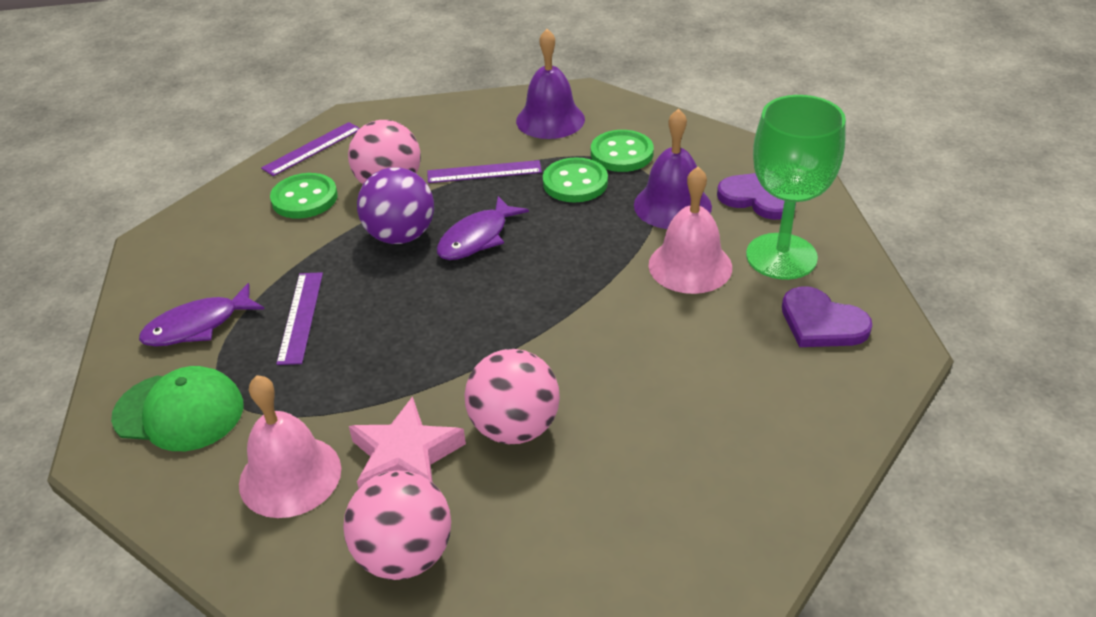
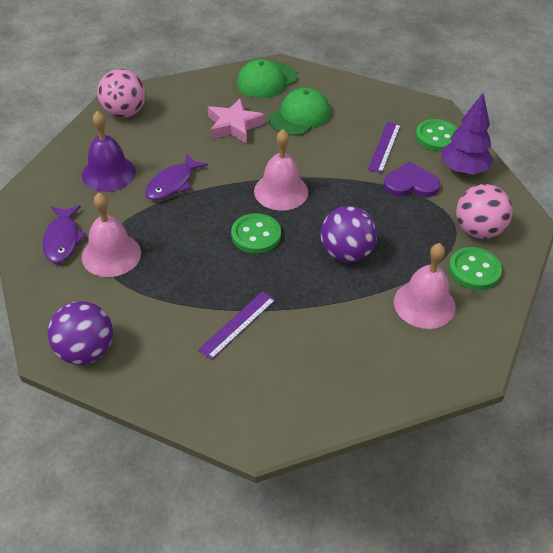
green cap: 1 -> 2
green goblet: 1 -> 0
pink ball: 3 -> 2
pink bell: 2 -> 3
purple ball: 1 -> 2
purple bell: 2 -> 1
purple heart: 2 -> 1
purple ruler: 3 -> 2
purple tree: 0 -> 1

